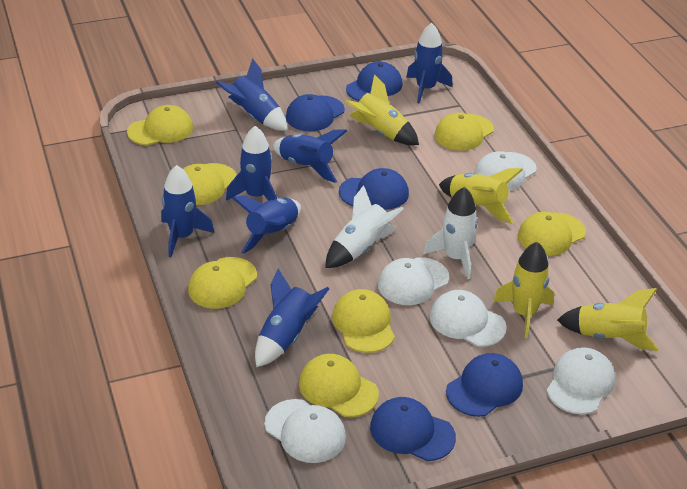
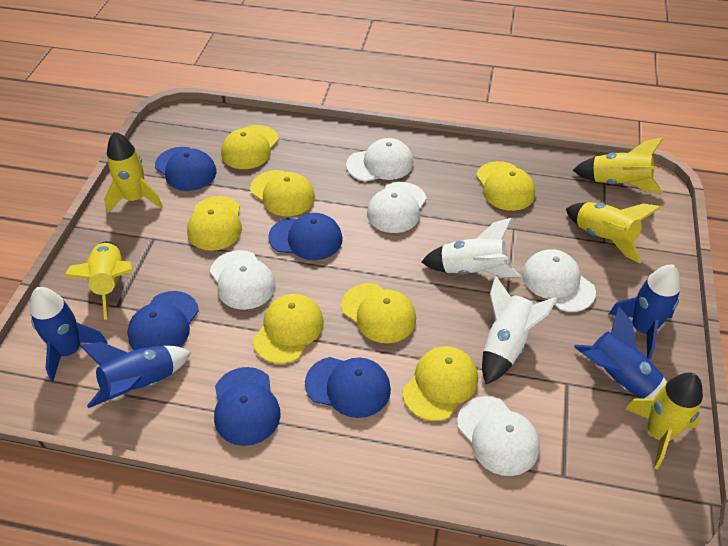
blue rocket: 7 -> 4
yellow rocket: 4 -> 5

